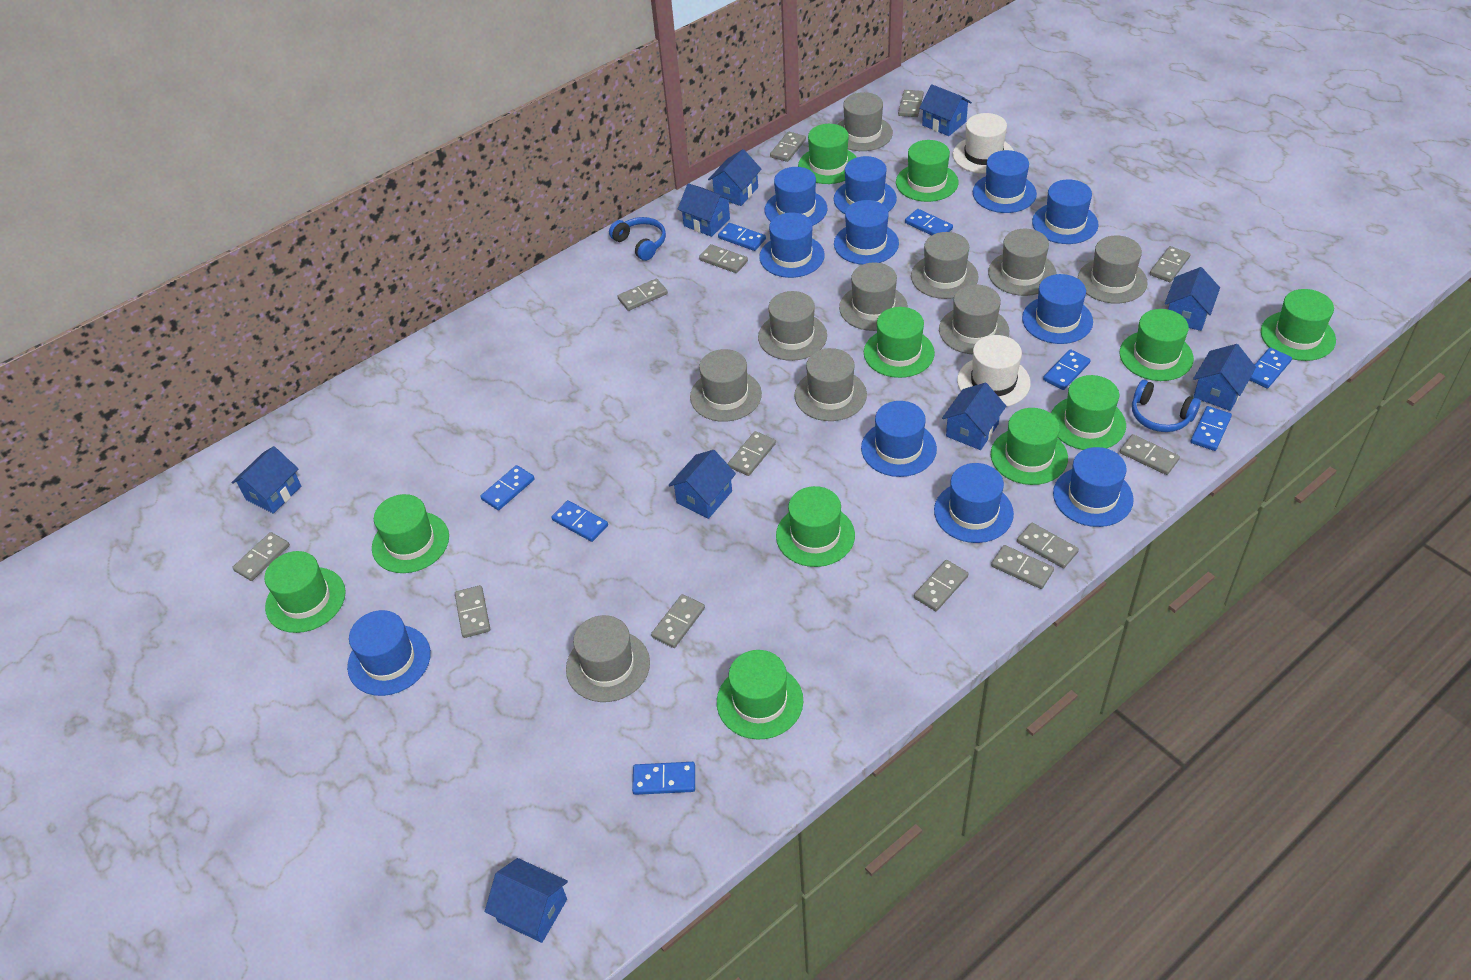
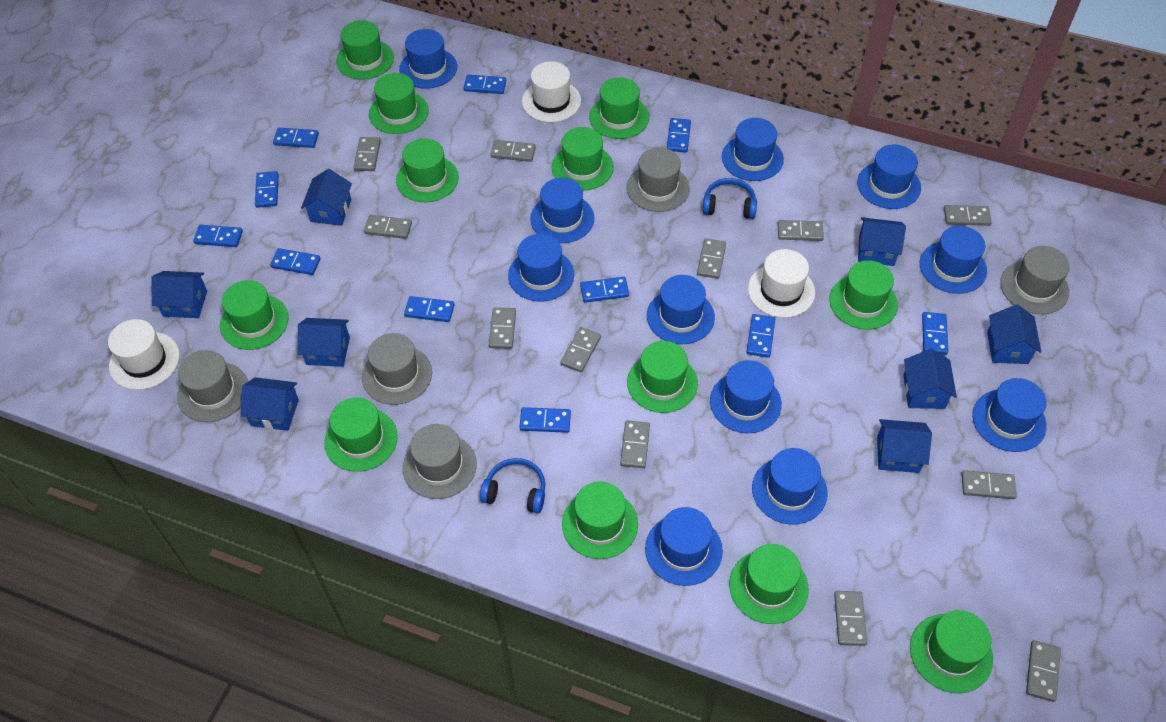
blue domino: 8 -> 11
blue house: 9 -> 8
green hat: 11 -> 12
grey domino: 13 -> 12
grey hat: 10 -> 5
white hat: 2 -> 3

